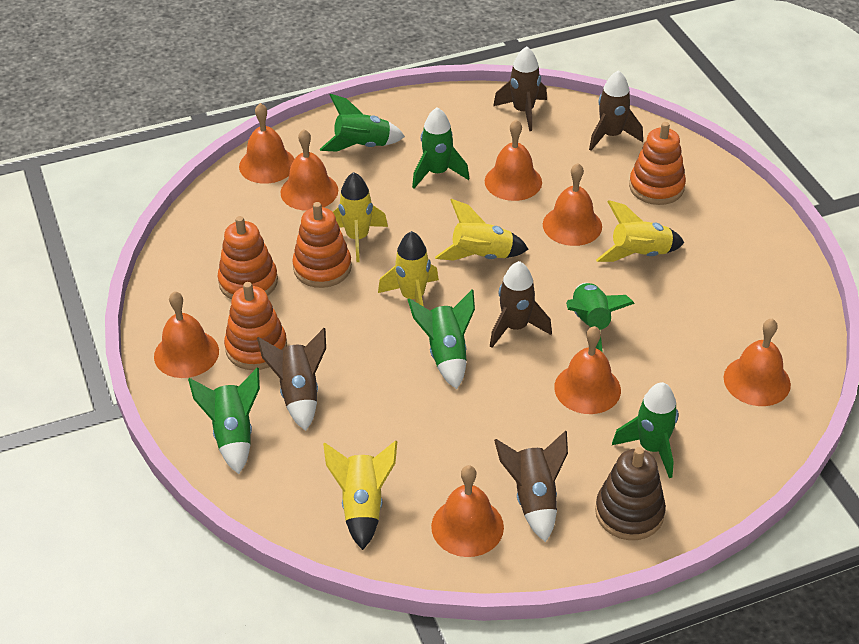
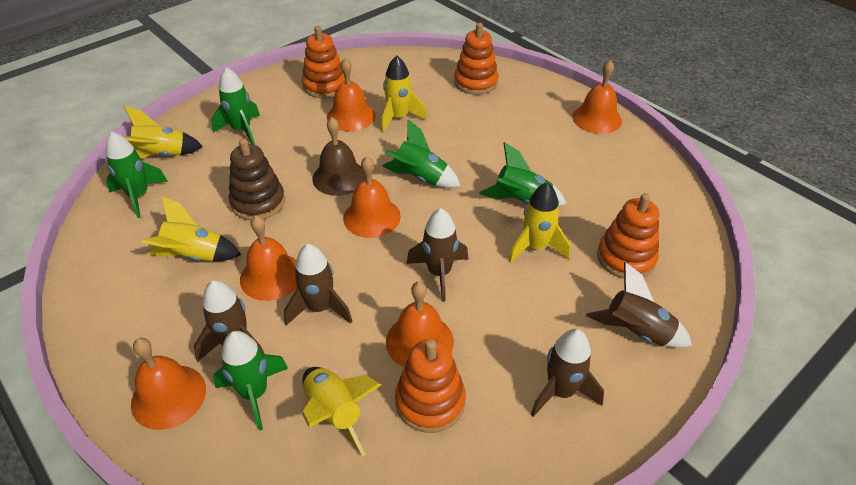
brown bell: 0 -> 1
green rocket: 6 -> 5
orange bell: 8 -> 6

